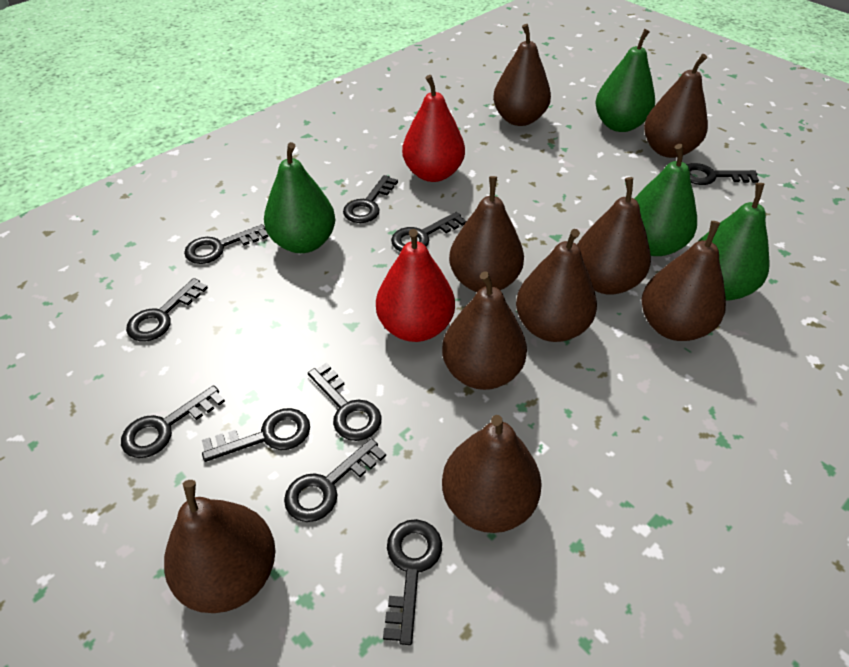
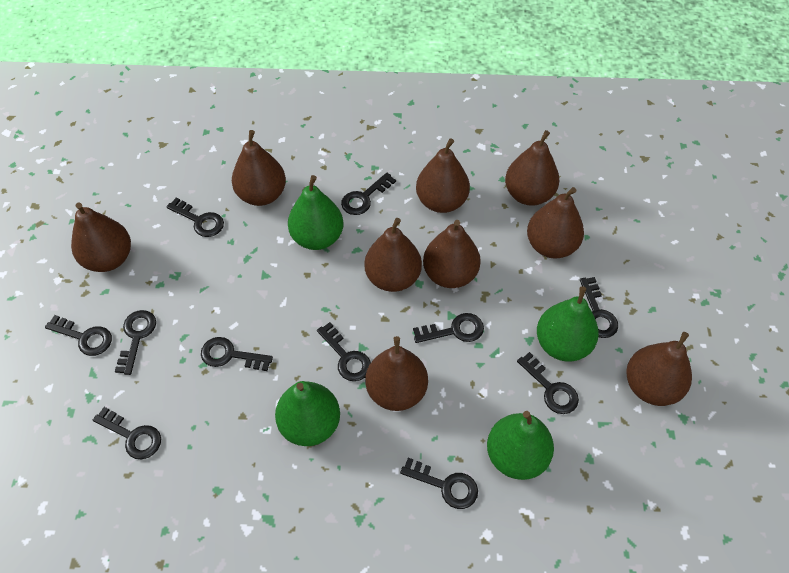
black key: 10 -> 11
red pear: 2 -> 0

